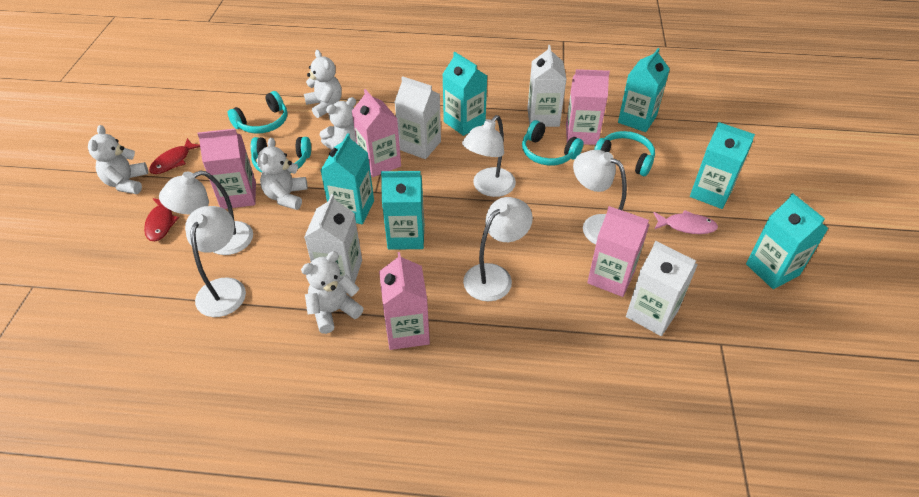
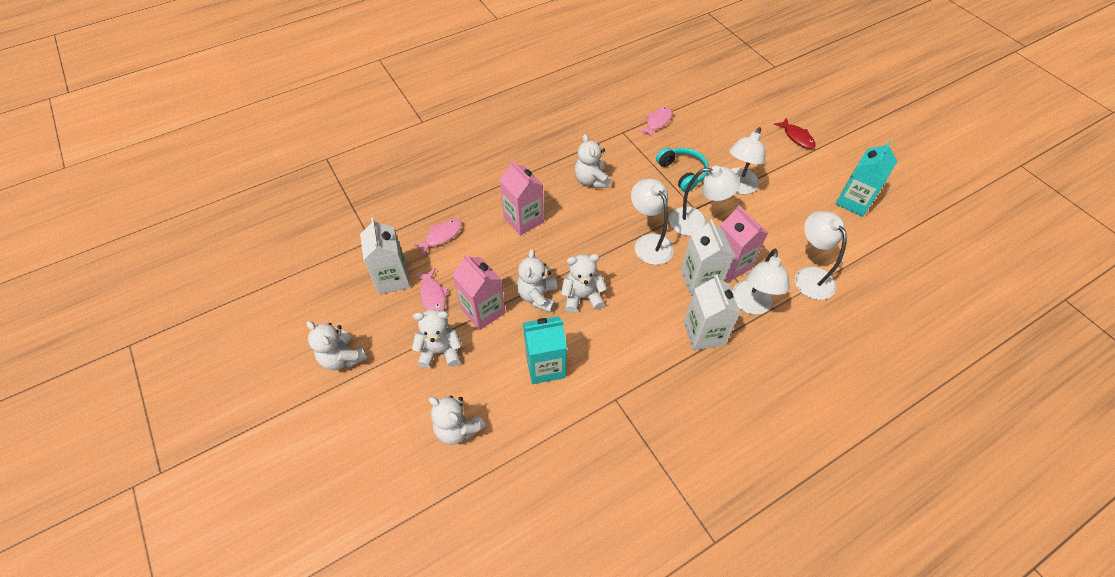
pink carton: 5 -> 3
pink fish: 1 -> 3
red fish: 2 -> 1
turquoise carton: 6 -> 2
turquoise headphones: 4 -> 1
white carton: 4 -> 3
white teddy bear: 5 -> 6

